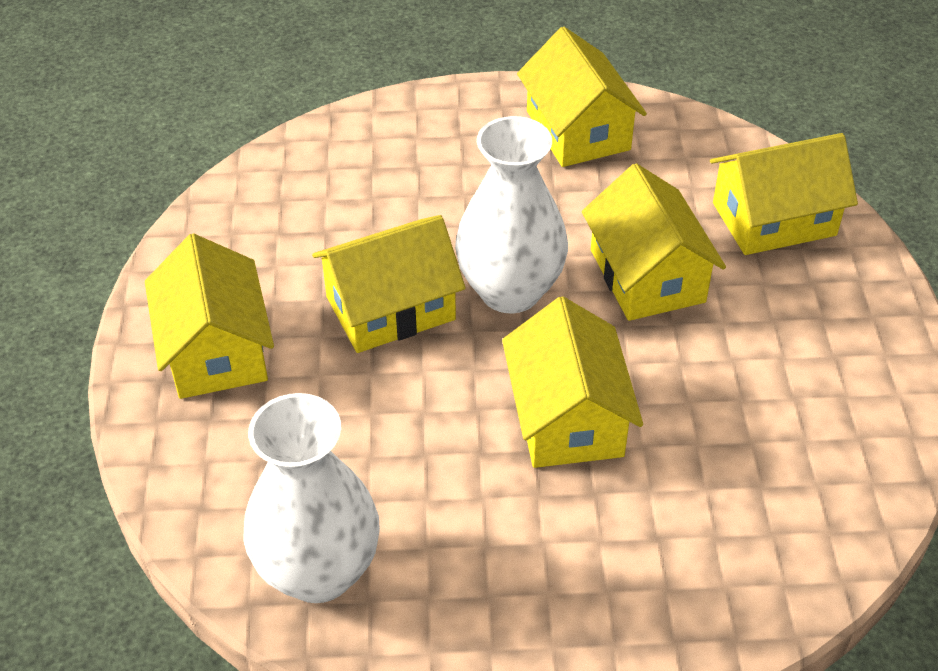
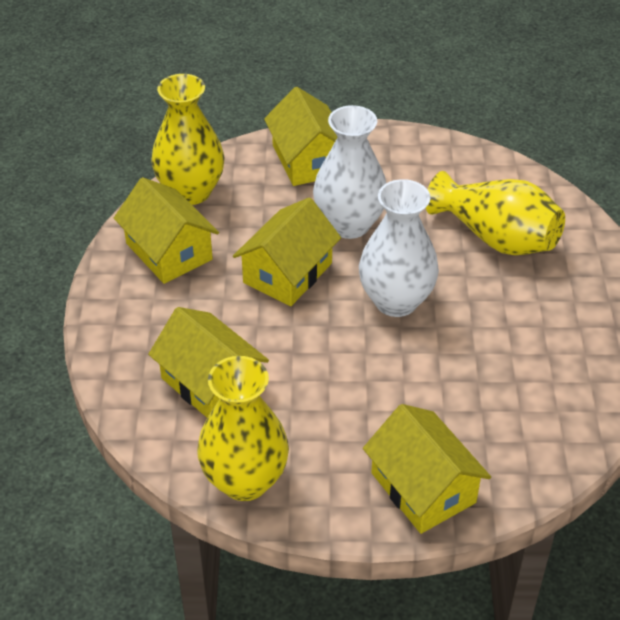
yellow house: 6 -> 5
yellow vase: 0 -> 3

